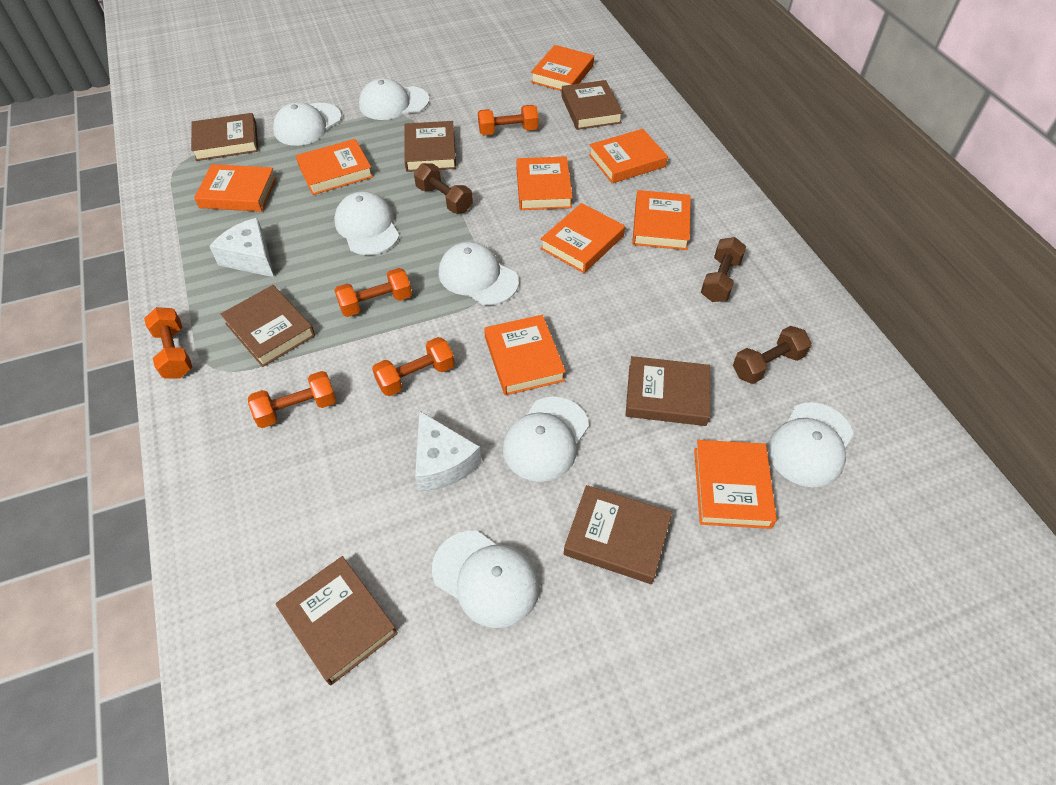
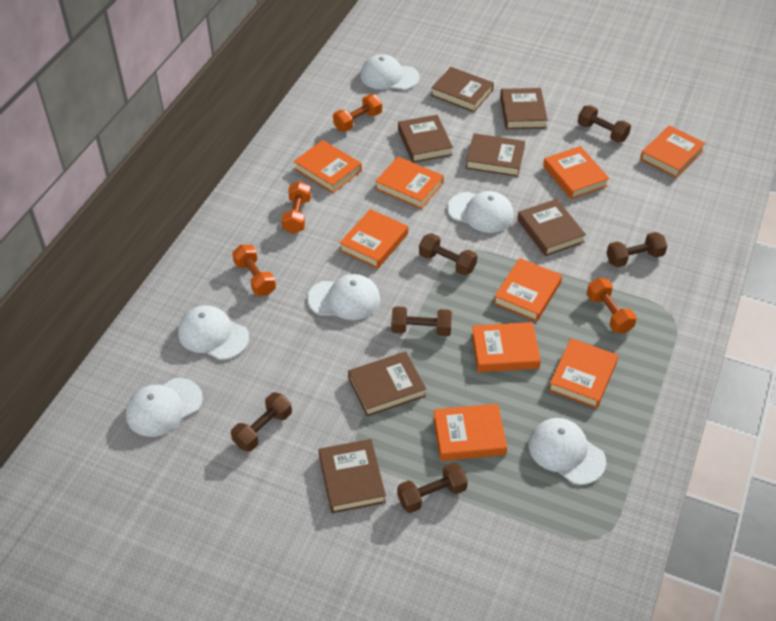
brown dumbbell: 3 -> 6
orange dumbbell: 5 -> 4
white cap: 7 -> 6
white cheese: 2 -> 0

